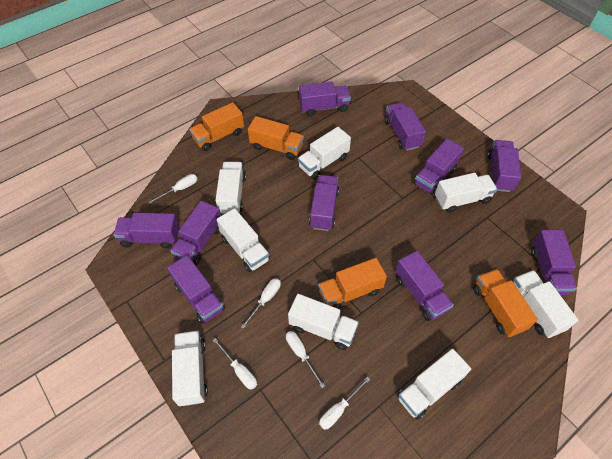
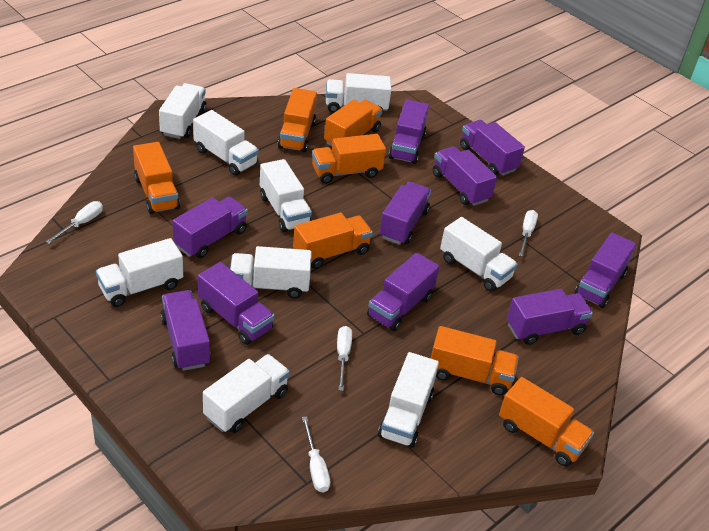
orange truck: 4 -> 7
white screwdriver: 5 -> 4
white truck: 8 -> 9

